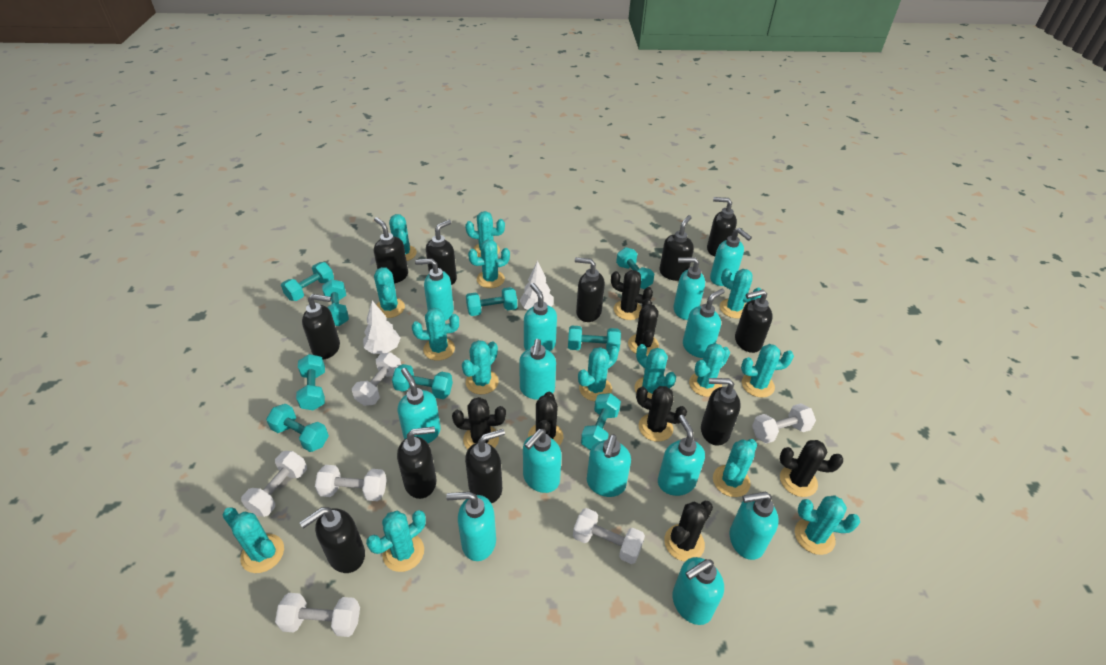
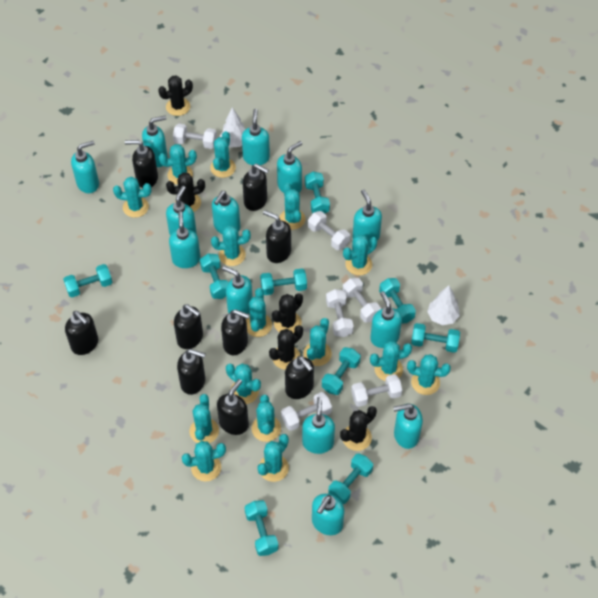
black cactus: 7 -> 5
black soap dispenser: 11 -> 9

